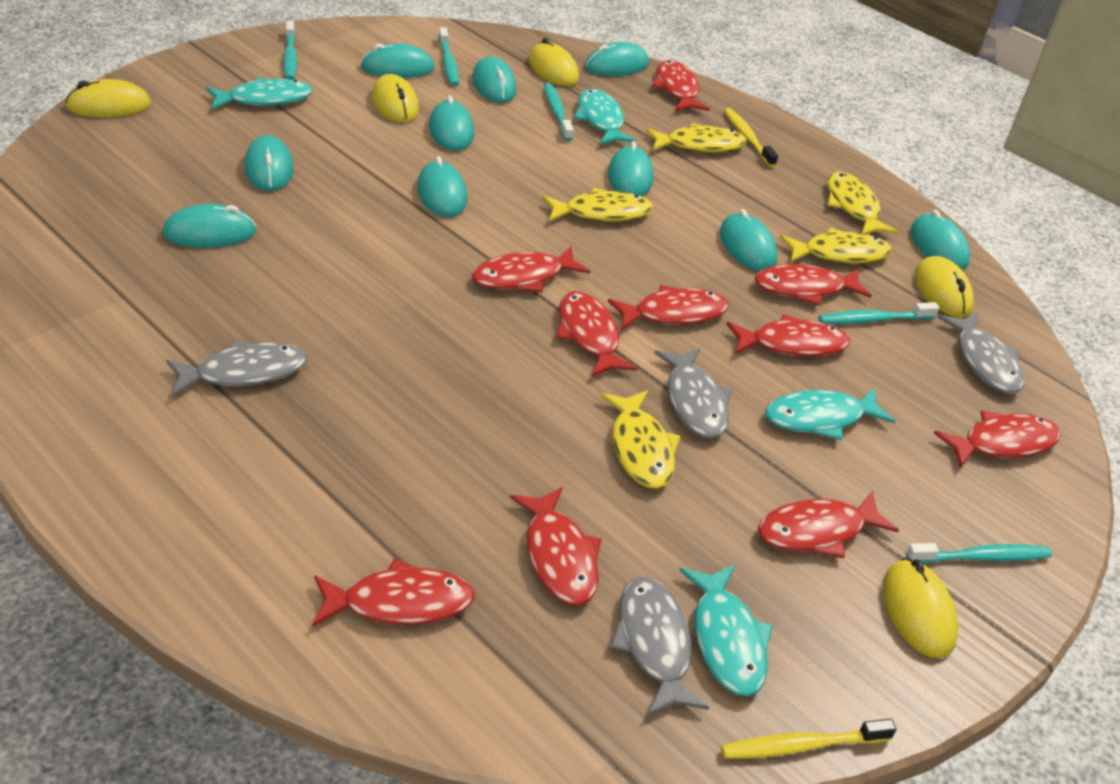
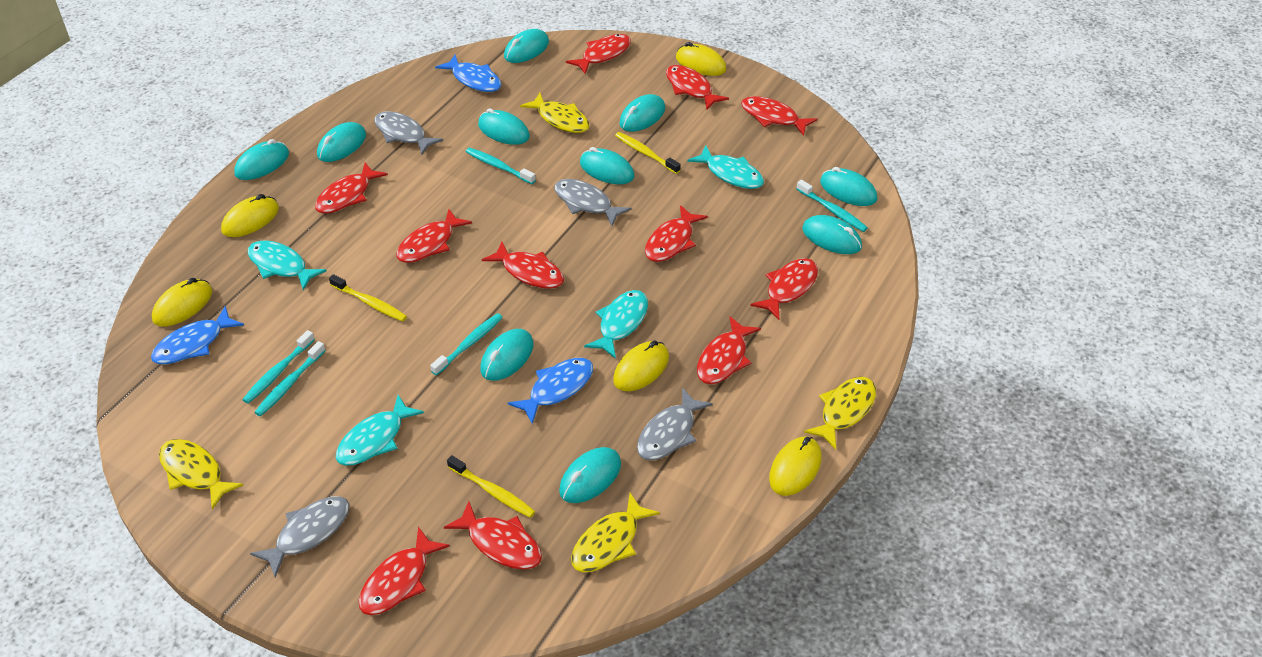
blue fish: 0 -> 3
red fish: 10 -> 11
yellow fish: 5 -> 4
yellow toothbrush: 2 -> 3

